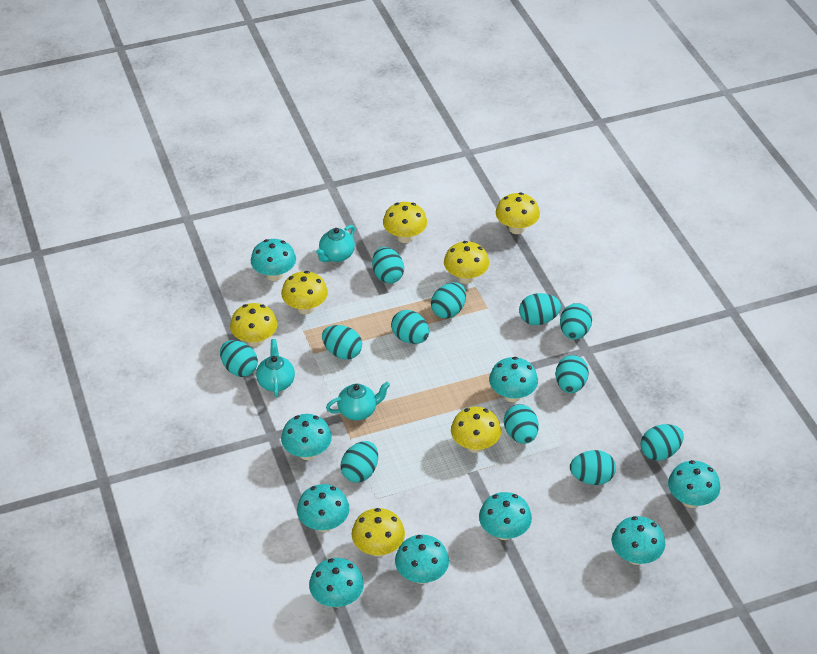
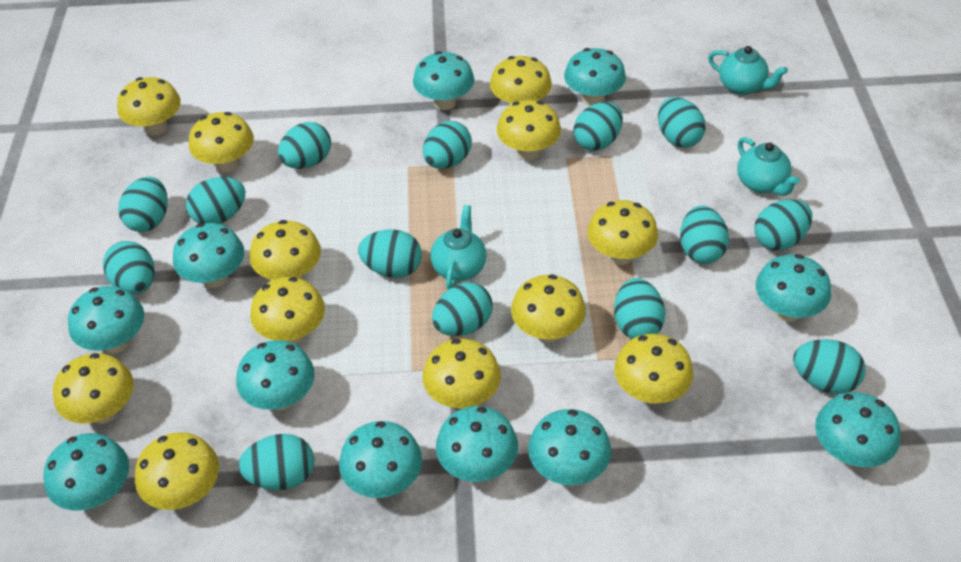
turquoise egg: 12 -> 14
turquoise mushroom: 9 -> 11
yellow mushroom: 7 -> 12

